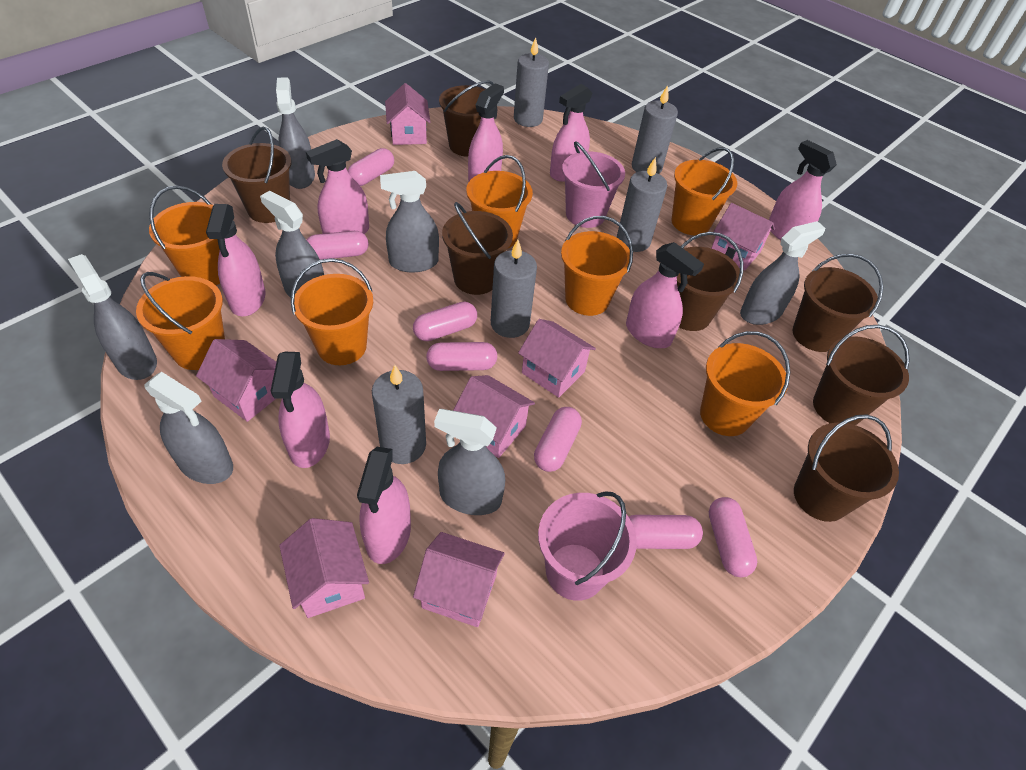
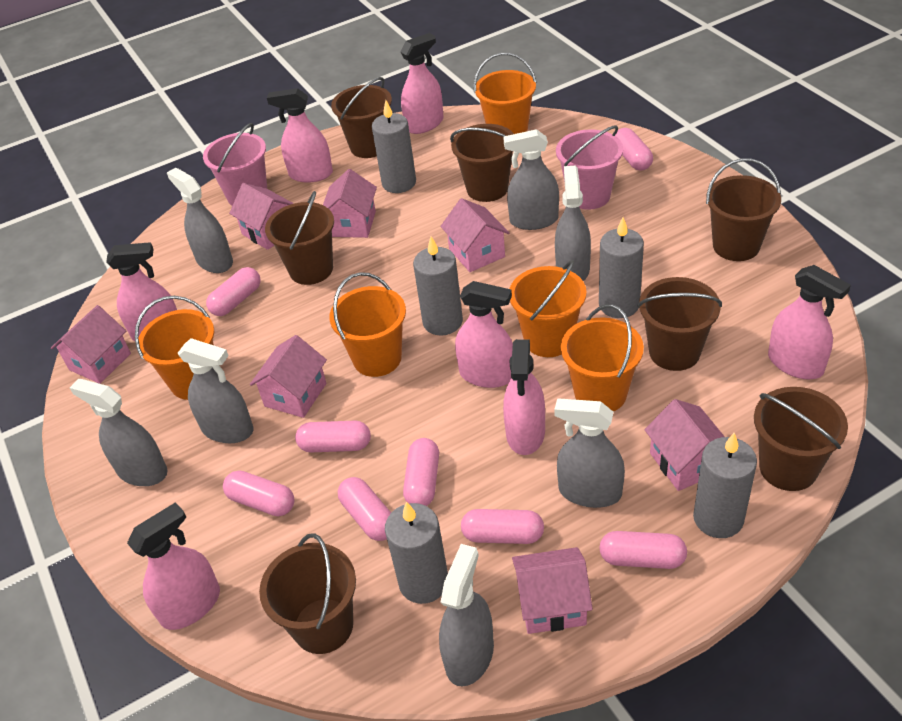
orange bucket: 7 -> 5
pink capsule: 7 -> 8
pink spray bottle: 8 -> 7

